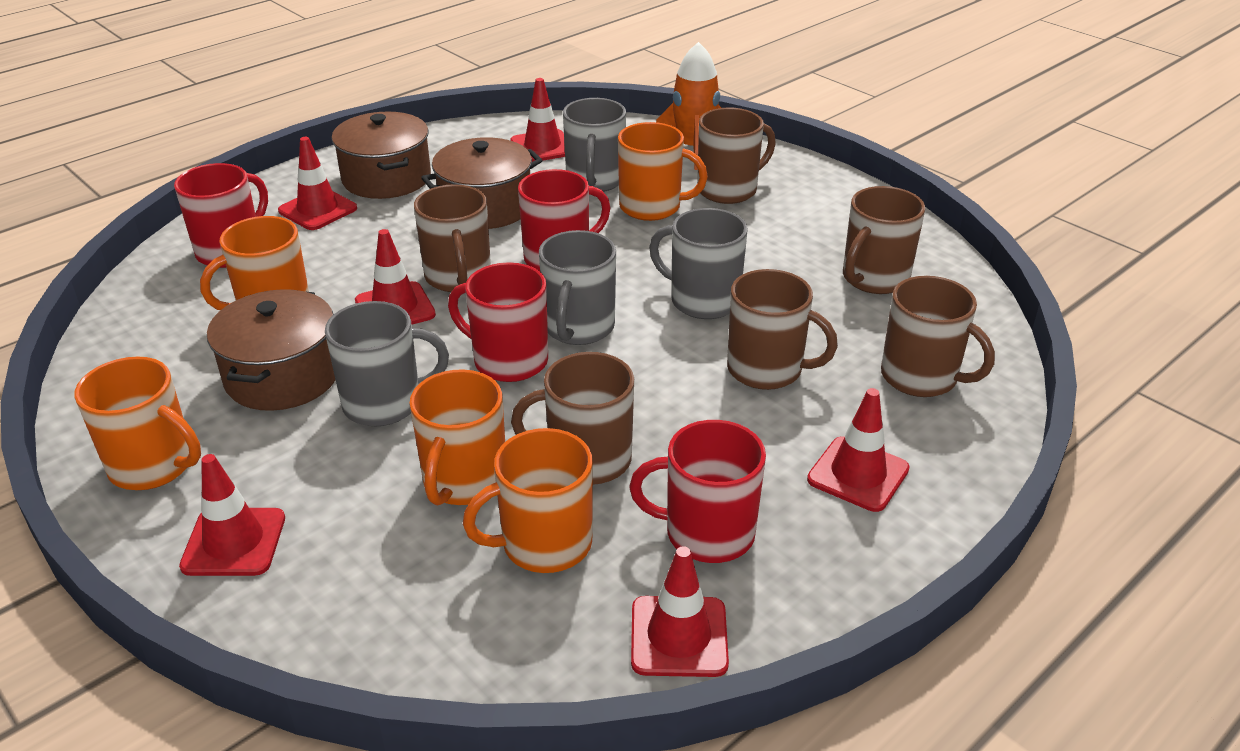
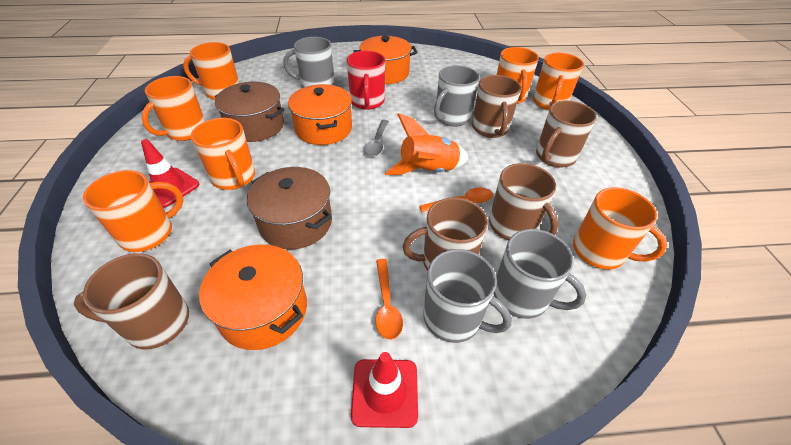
brown mug: 6 -> 5
brown pot: 3 -> 2
grey spoon: 0 -> 1
orange mug: 5 -> 7
orange pot: 0 -> 3
orange spoon: 0 -> 2
red mug: 4 -> 1
red traffic cone: 6 -> 2

